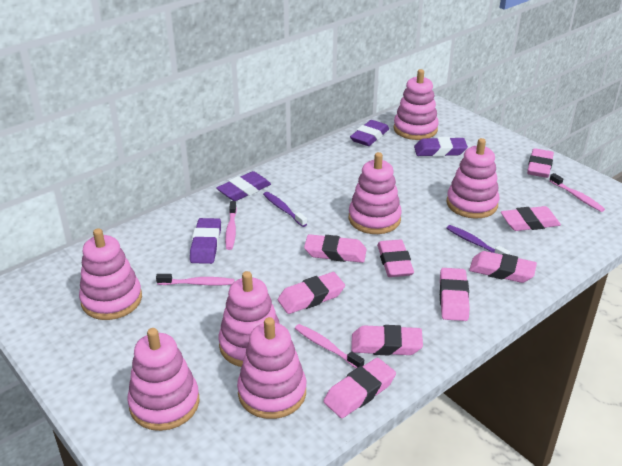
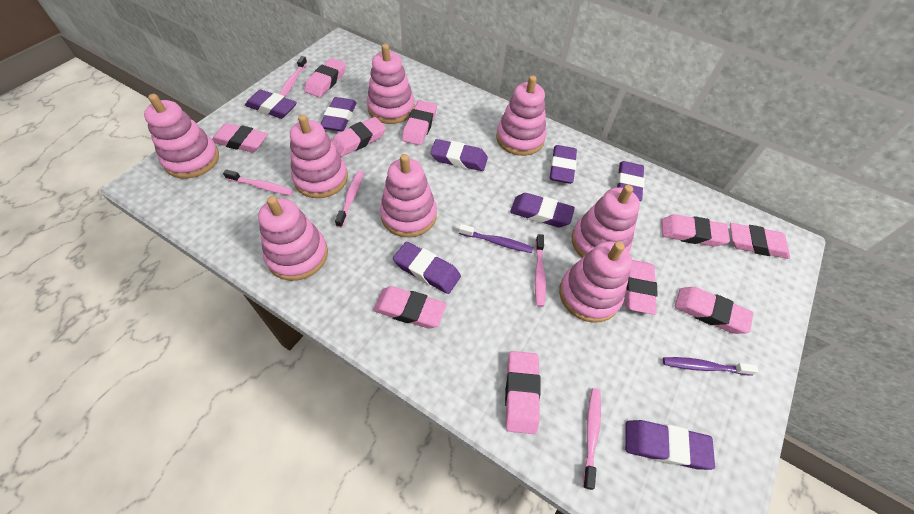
pink eraser: 9 -> 10
pink stacking toy: 7 -> 8
pink toothbrush: 4 -> 5
purple eraser: 4 -> 8

